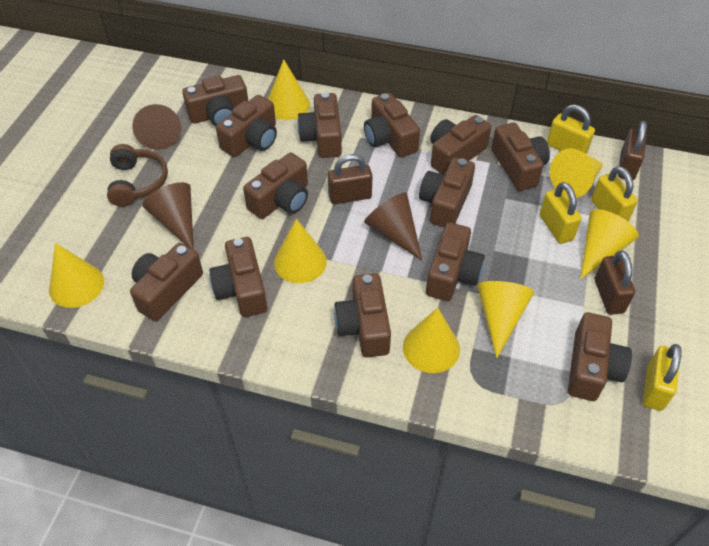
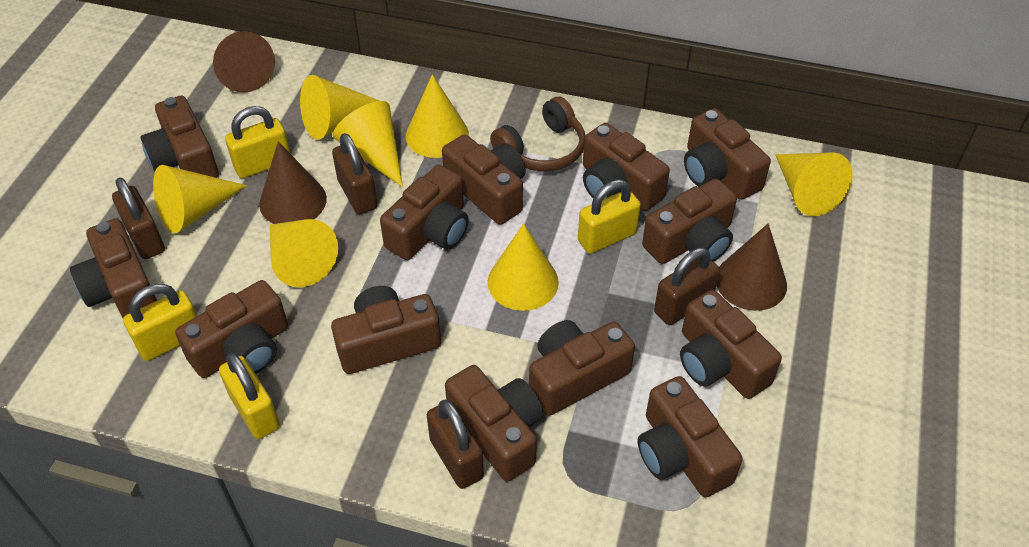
brown padlock: 3 -> 4

